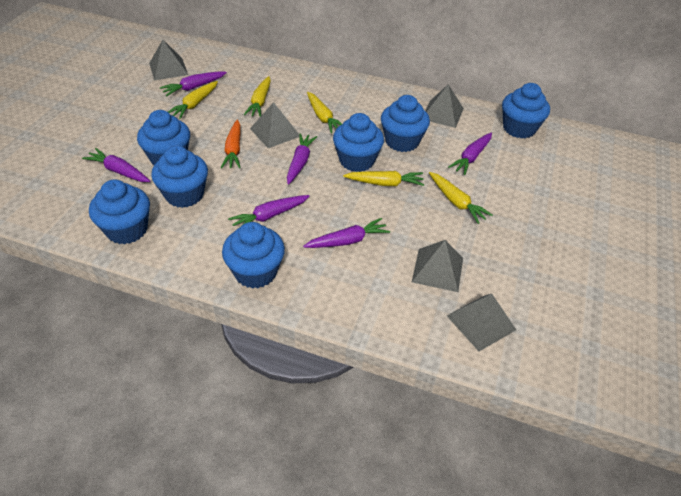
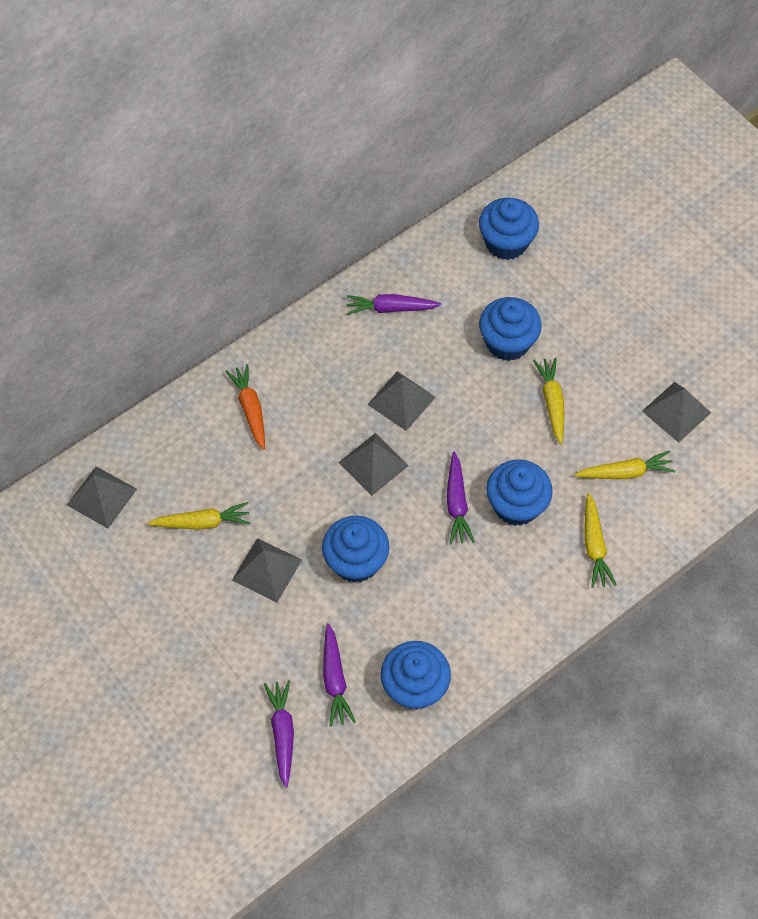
blue cupcake: 7 -> 5
purple carrot: 6 -> 4
yellow carrot: 5 -> 4

